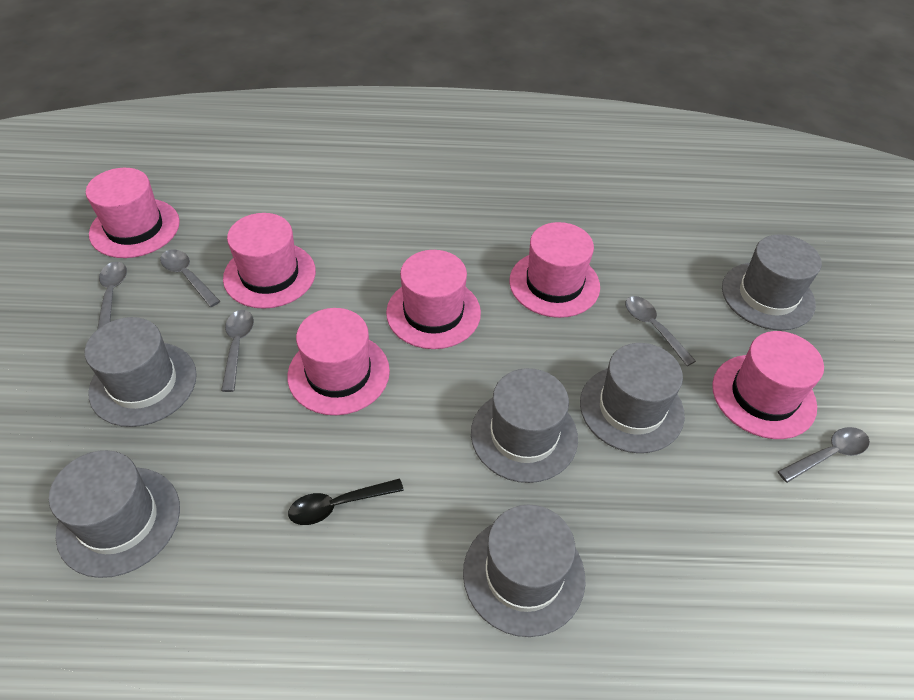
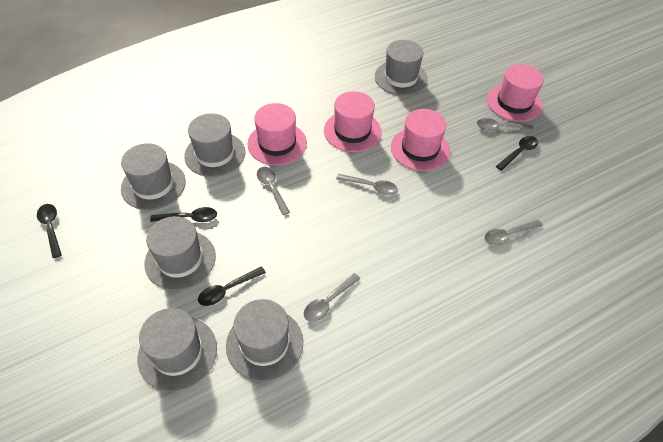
black spoon: 1 -> 4
pink hat: 6 -> 4

